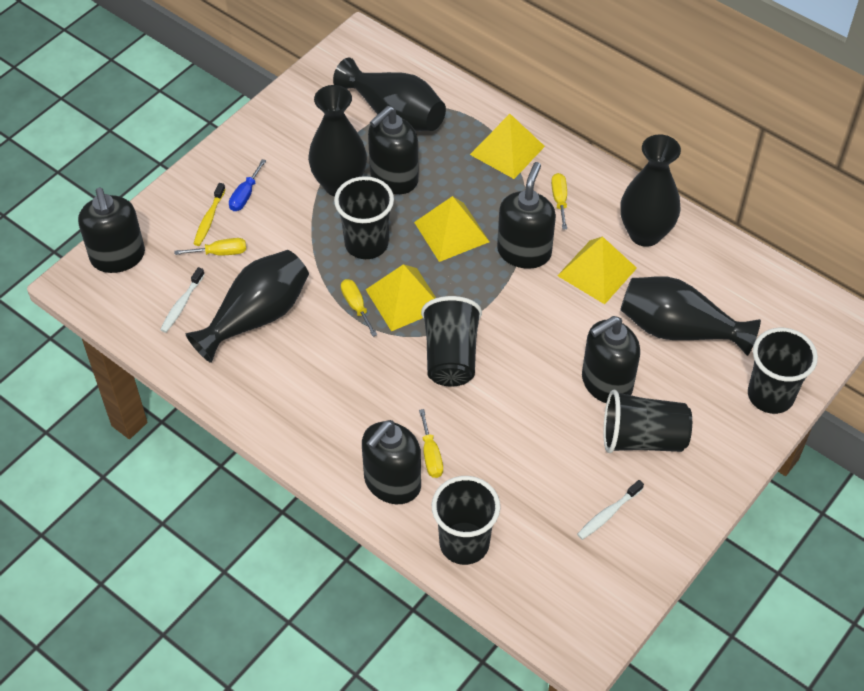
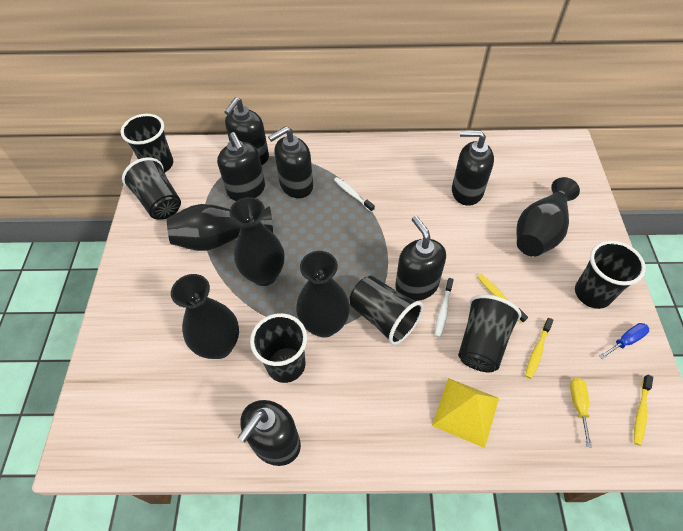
black cup: 5 -> 6
black soap dispenser: 5 -> 6
yellow pyramid: 4 -> 1
yellow screwdriver: 4 -> 1
yellow toothbrush: 1 -> 3

